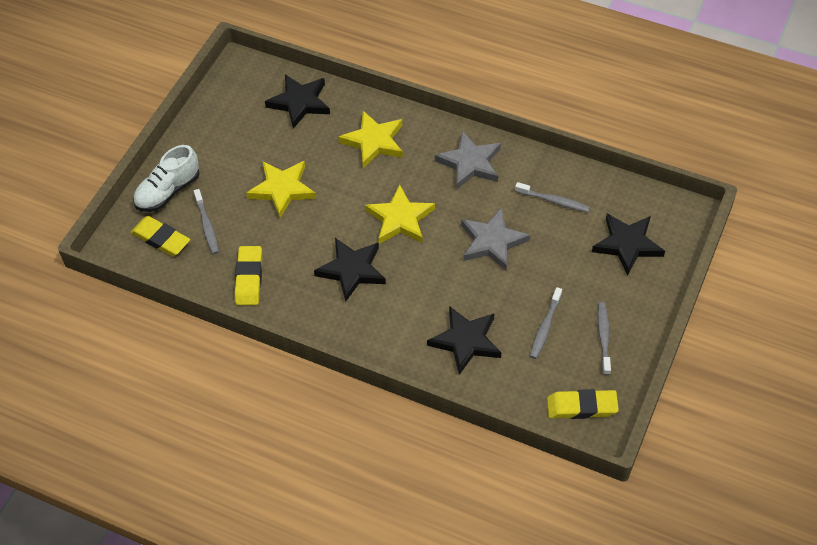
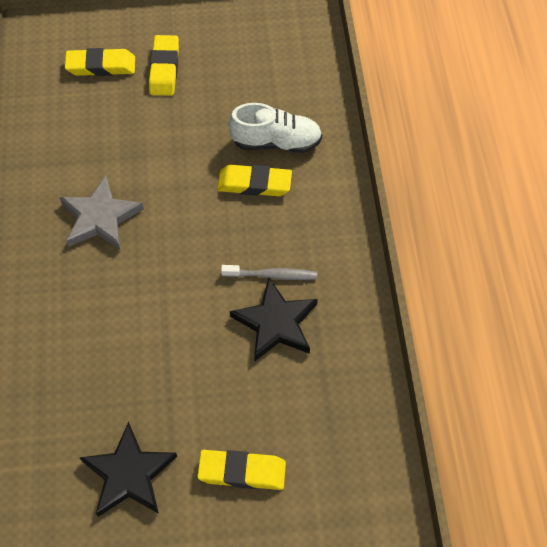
black star: 4 -> 2
grey star: 2 -> 1
grey toothbrush: 4 -> 1
yellow eraser: 3 -> 4
yellow star: 3 -> 0

